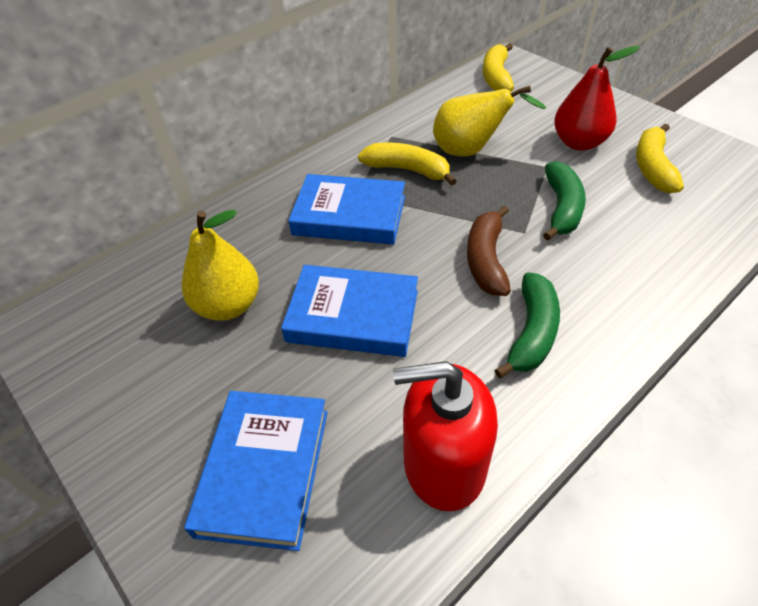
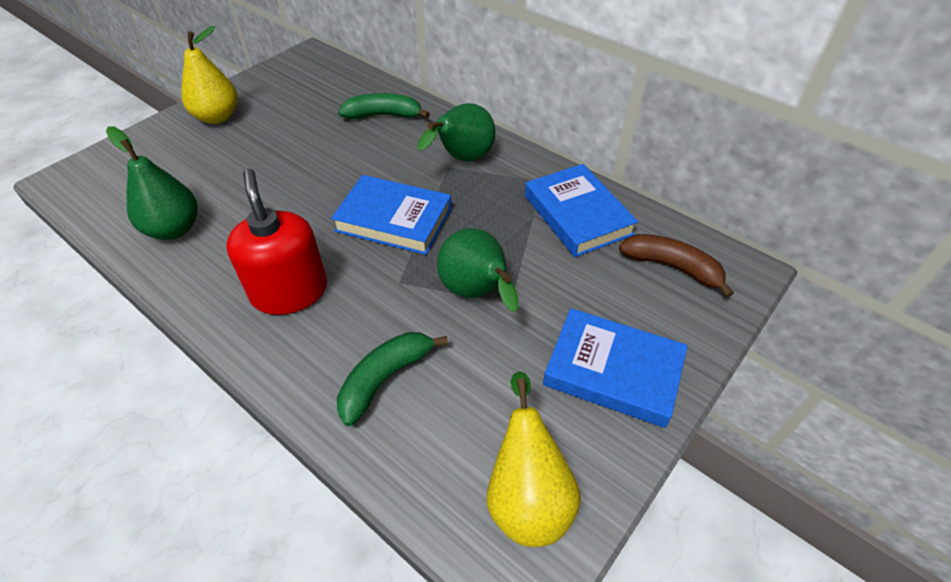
green pear: 0 -> 3
red pear: 1 -> 0
yellow banana: 3 -> 0

